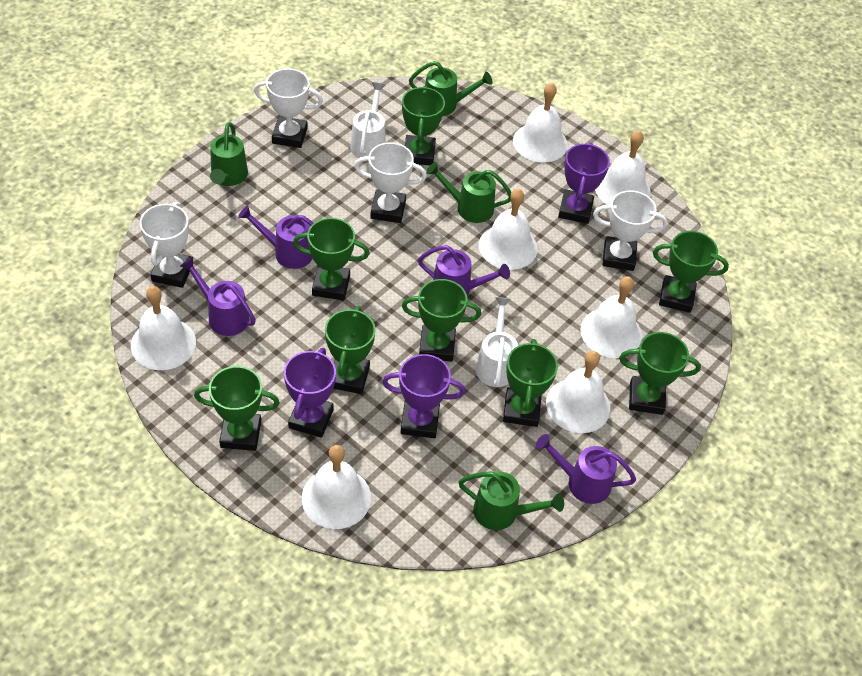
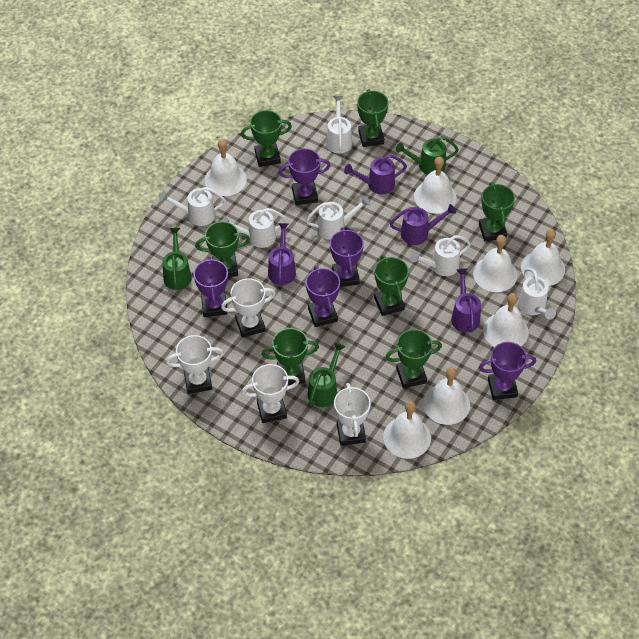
green trophy: 8 -> 7
green watering can: 4 -> 3
purple trophy: 3 -> 5
white watering can: 2 -> 6

